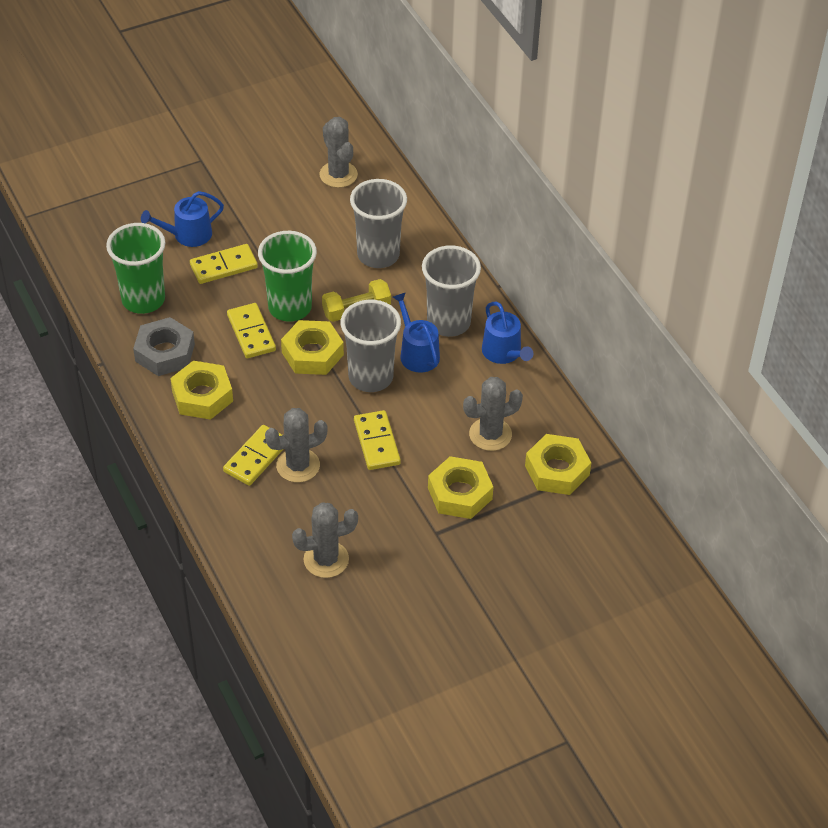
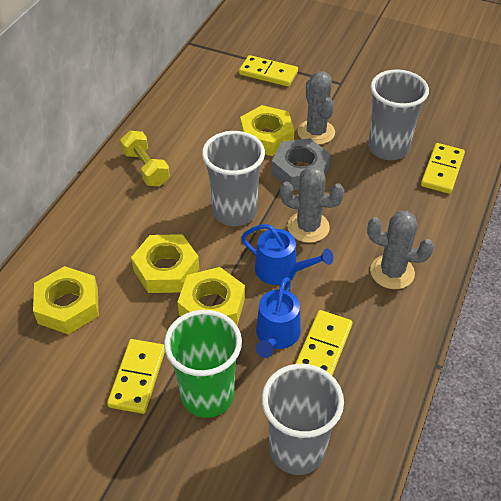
blue watering can: 3 -> 2
green cup: 2 -> 1
grey cactus: 4 -> 3

